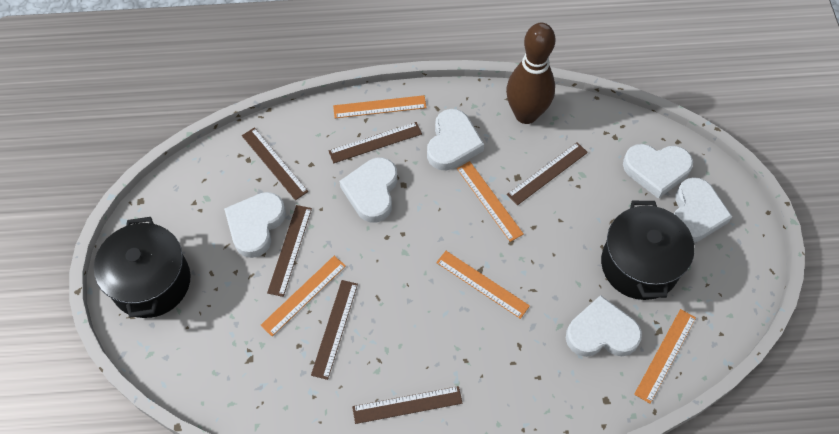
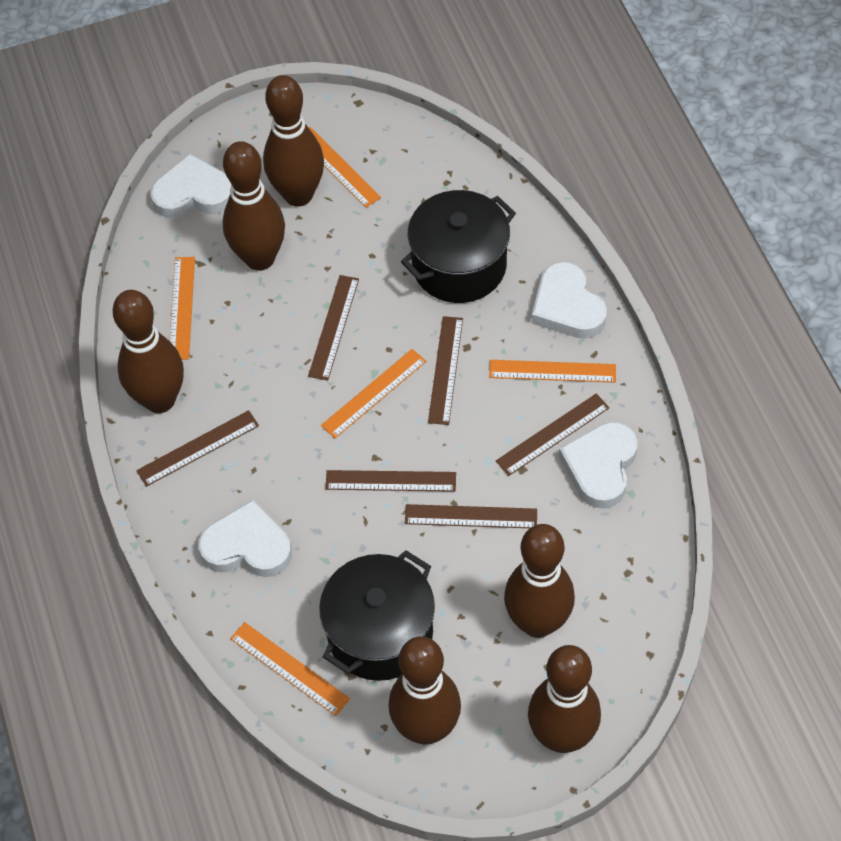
brown bowling pin: 1 -> 6
white heart: 6 -> 4

